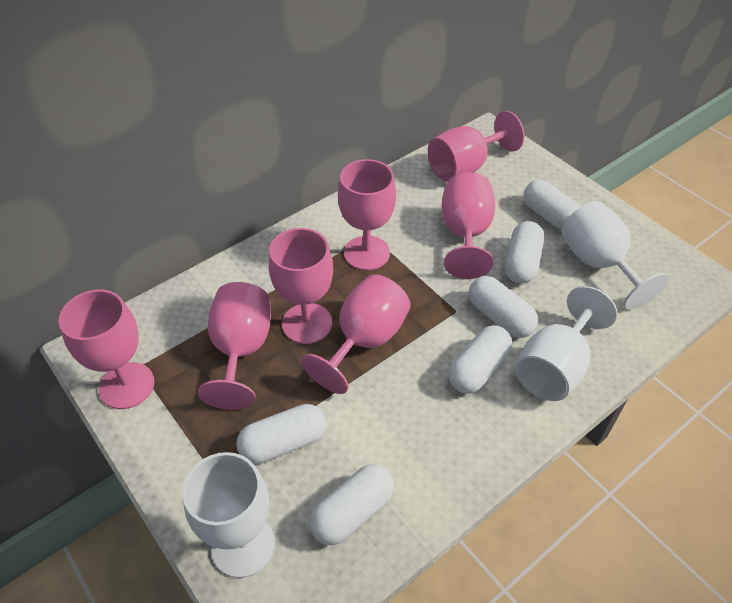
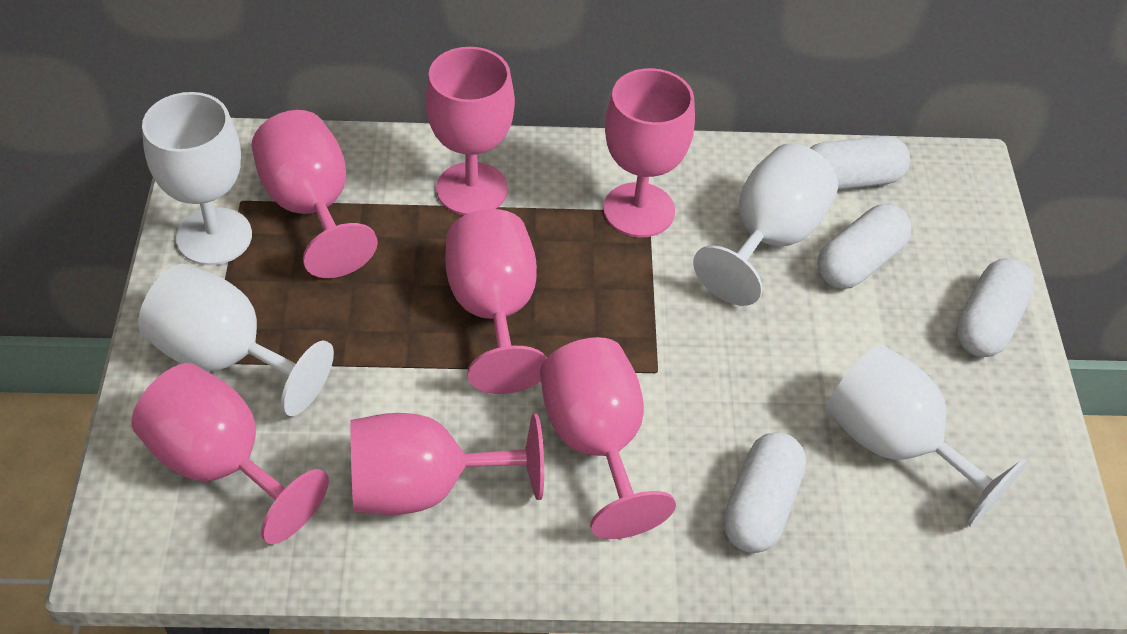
white capsule: 6 -> 4
white goblet: 3 -> 4

